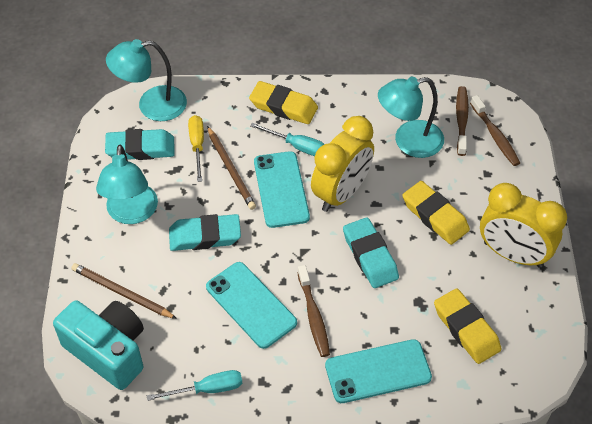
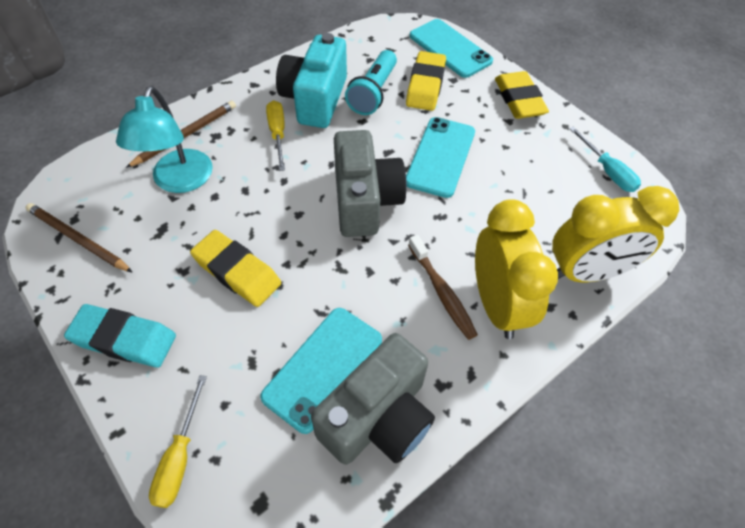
brown toothbrush: 3 -> 1
grey camera: 0 -> 2
turquoise eraser: 3 -> 1
turquoise flashlight: 0 -> 1
turquoise lamp: 3 -> 1
turquoise screwdriver: 2 -> 1
yellow screwdriver: 1 -> 2

